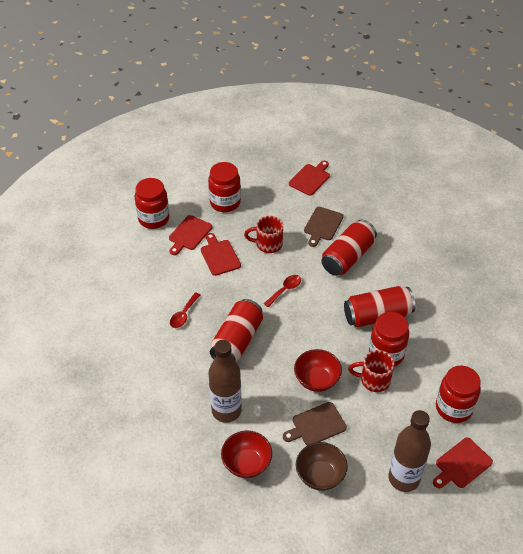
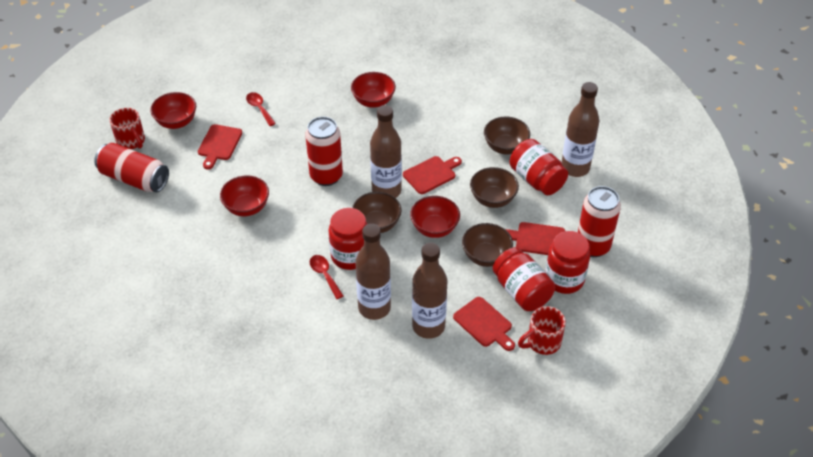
brown bottle: 2 -> 4
brown bowl: 1 -> 4
brown cutting board: 2 -> 0
red bowl: 2 -> 4

